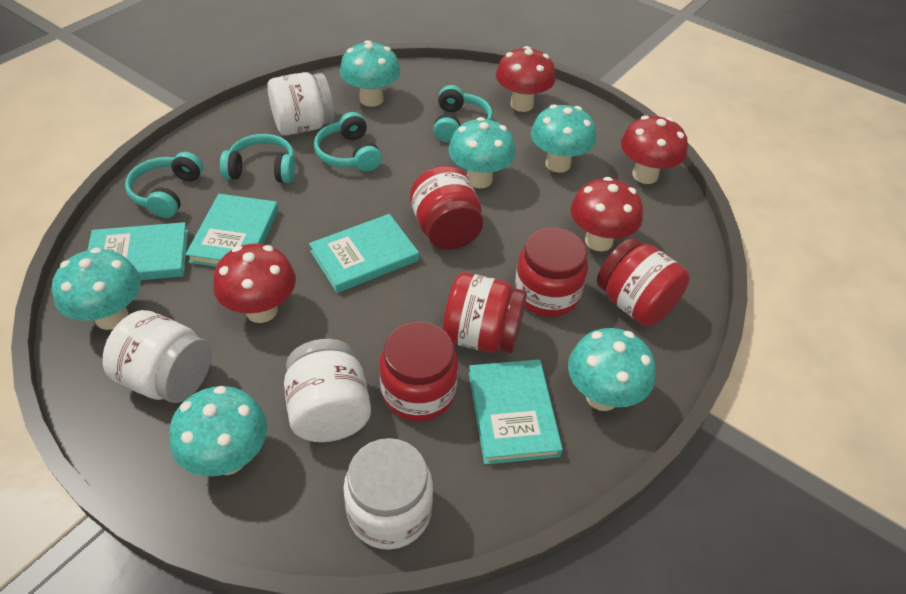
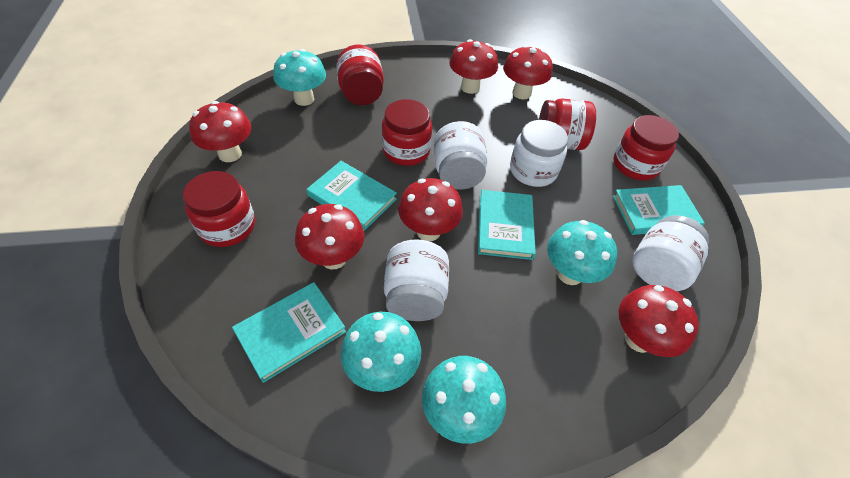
red mushroom: 4 -> 6
turquoise headphones: 4 -> 0
turquoise mushroom: 6 -> 4

